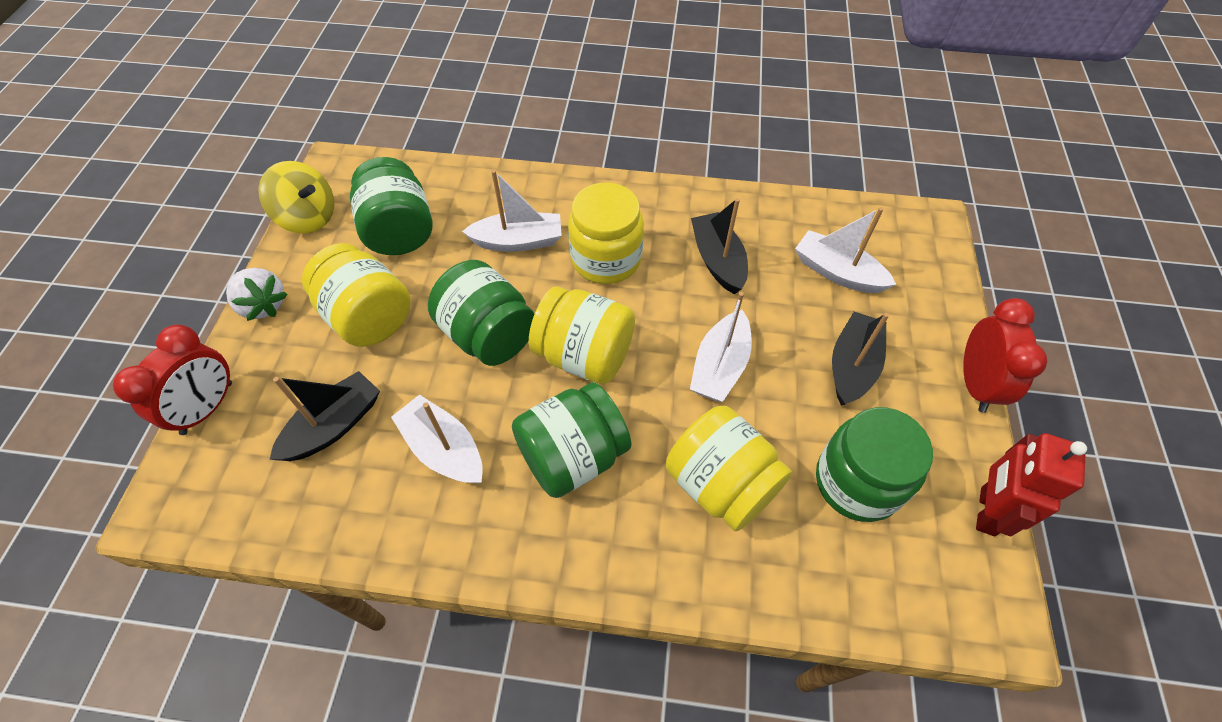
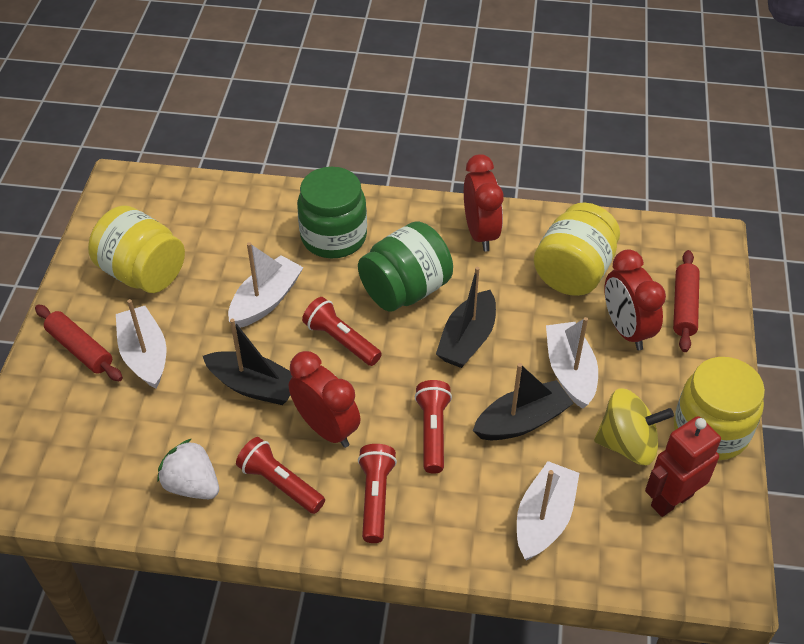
green jar: 4 -> 2
red clock: 2 -> 3
red flashlight: 0 -> 4
red rolling pin: 0 -> 2
yellow jar: 4 -> 3

